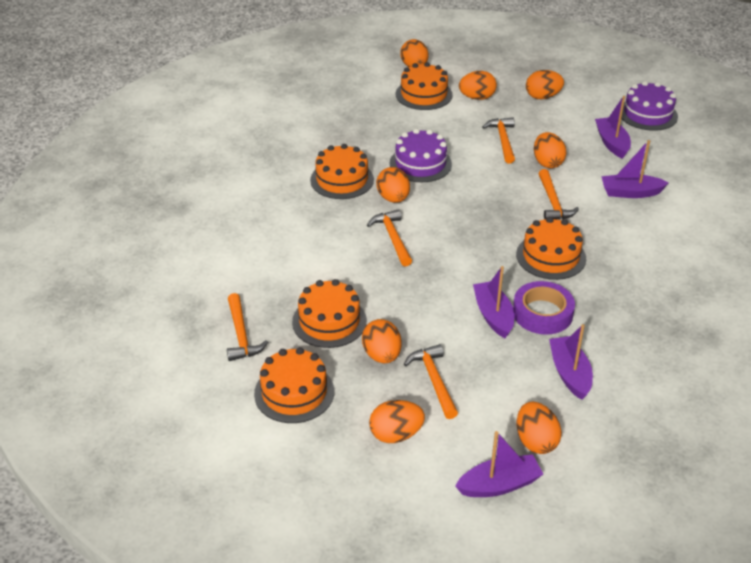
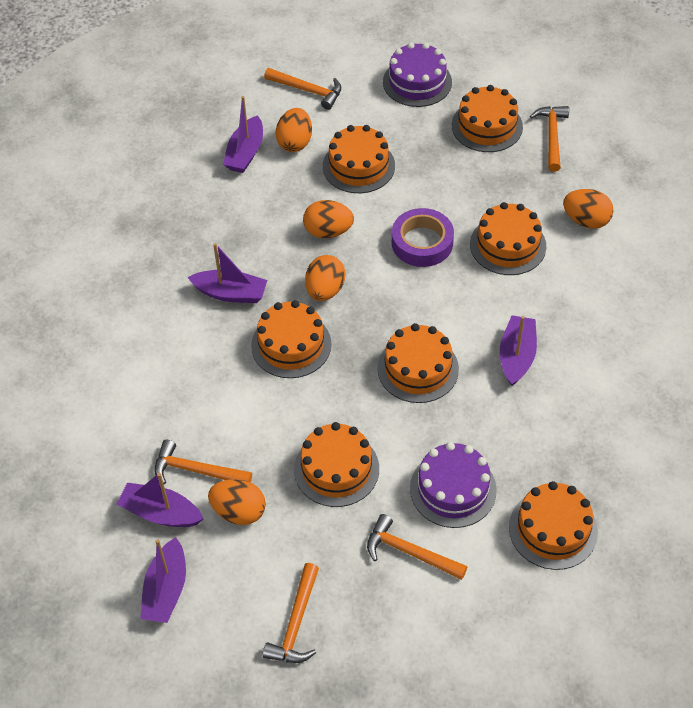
orange cake: 5 -> 7
orange egg: 8 -> 5

